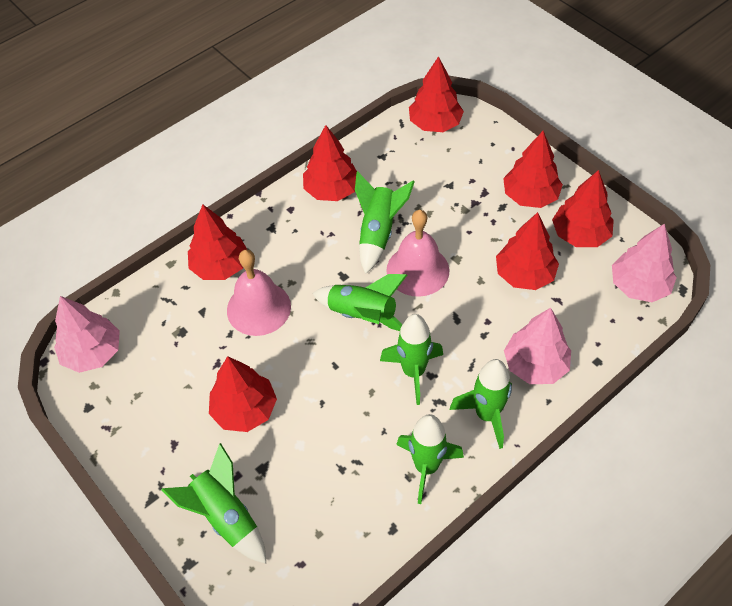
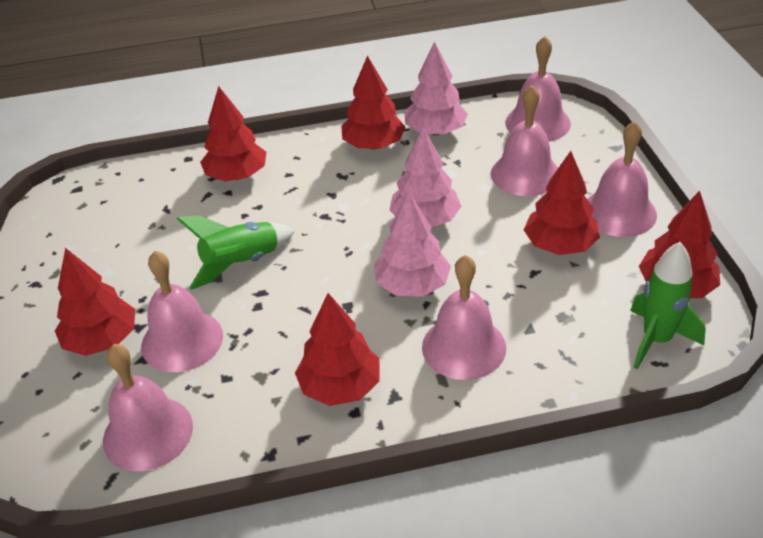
green rocket: 6 -> 2
pink bell: 2 -> 6
red tree: 7 -> 6

